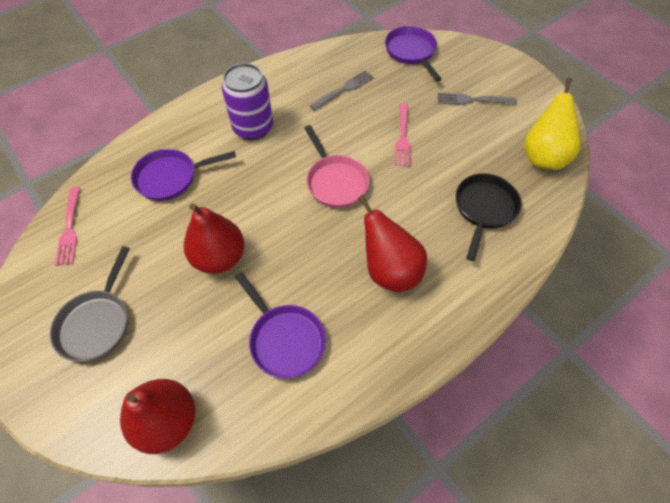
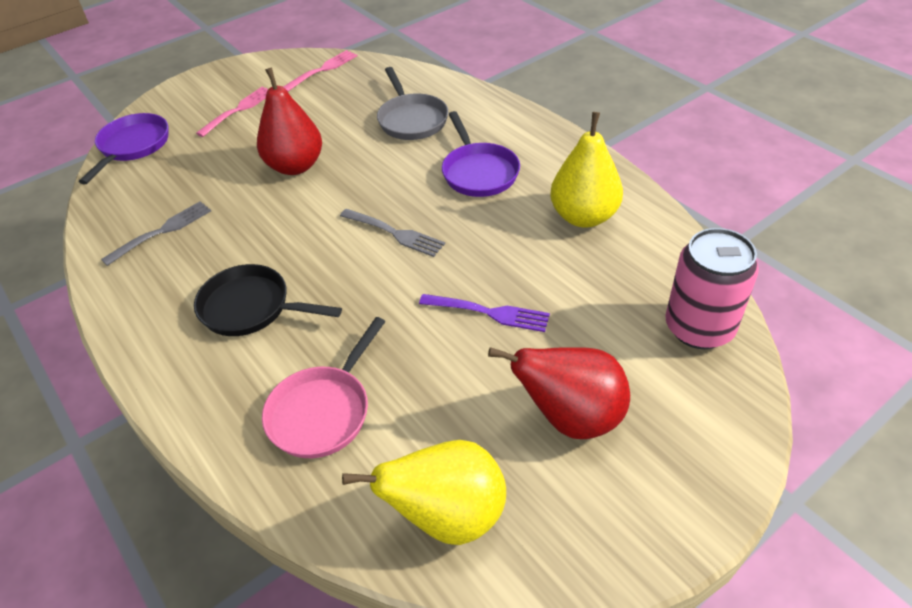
pink can: 0 -> 1
purple can: 1 -> 0
purple fork: 0 -> 1
purple pan: 3 -> 2
red pear: 3 -> 2
yellow pear: 1 -> 2

